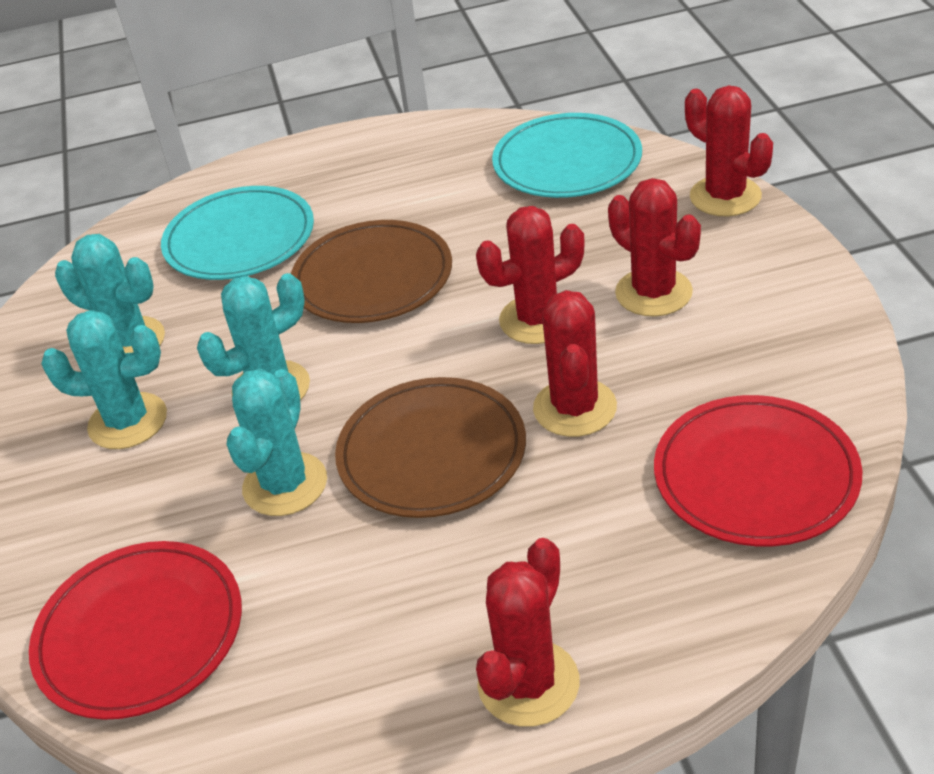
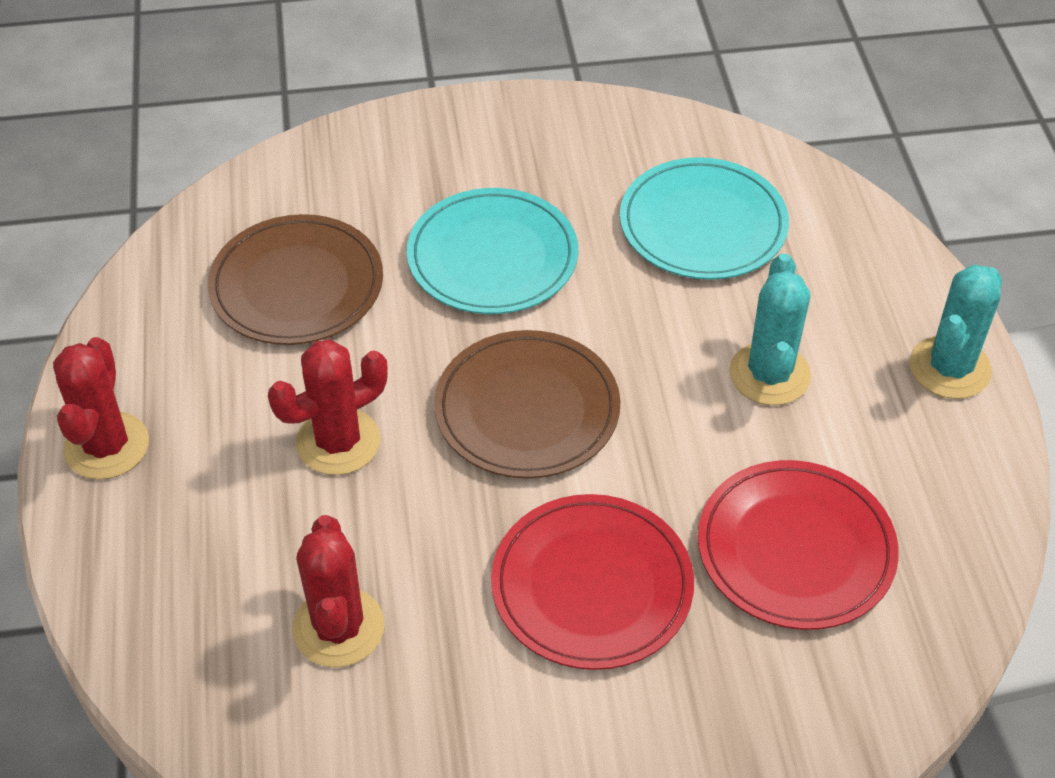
red cactus: 5 -> 3
turquoise cactus: 4 -> 2

